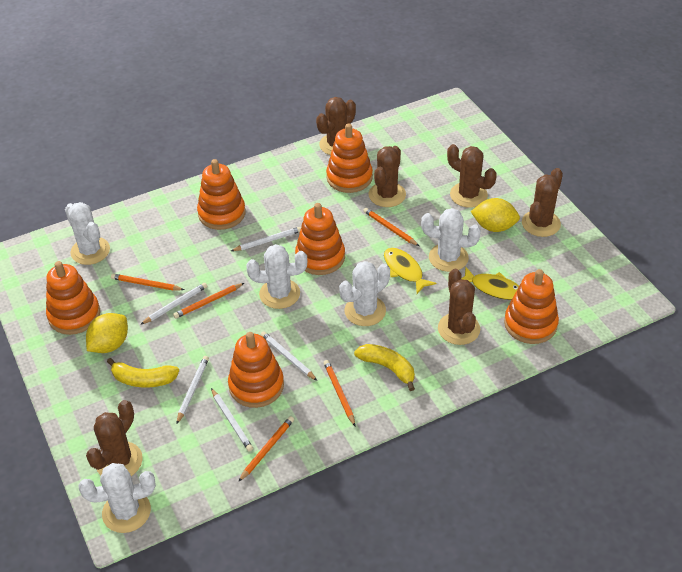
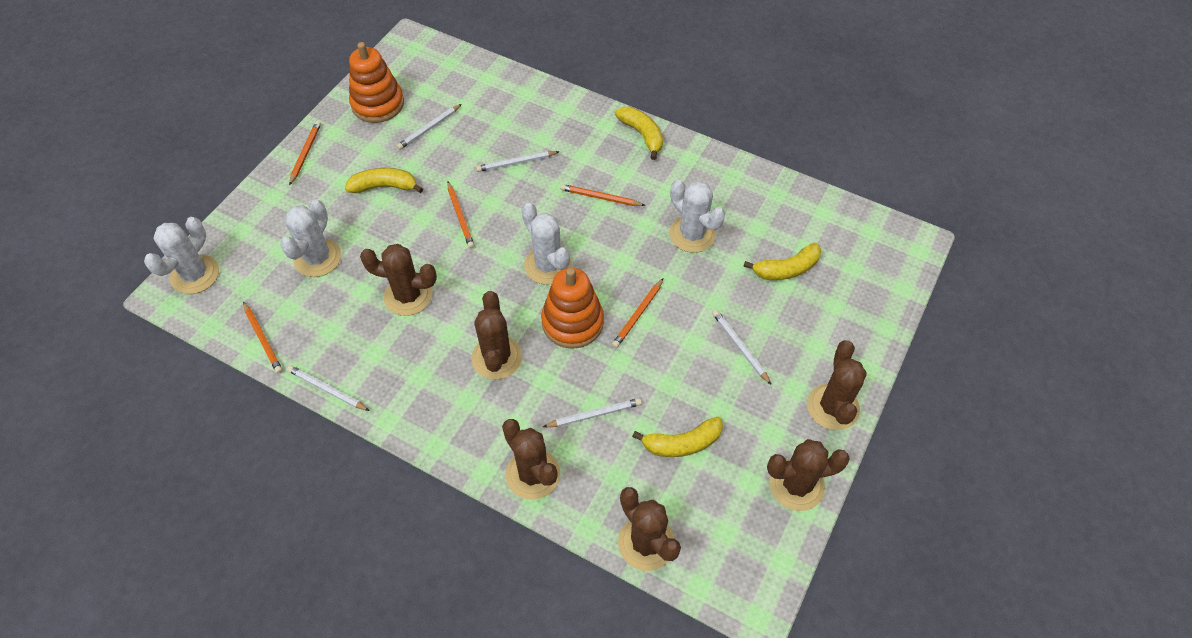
orange stacking toy: 6 -> 2
white cactus: 5 -> 4
yellow banana: 2 -> 4
yellow fish: 2 -> 0
yellow lemon: 2 -> 0

